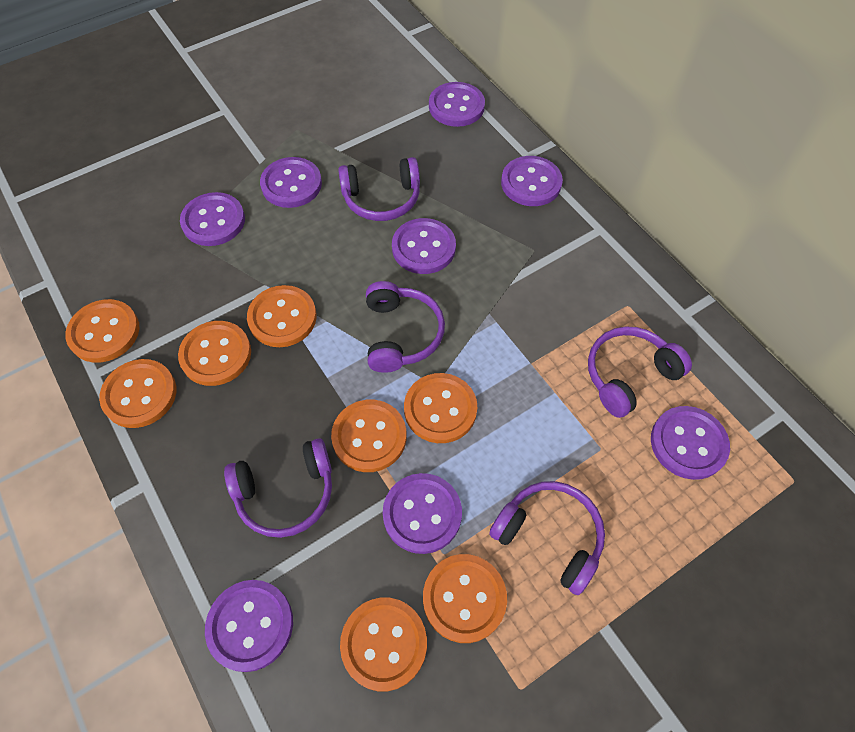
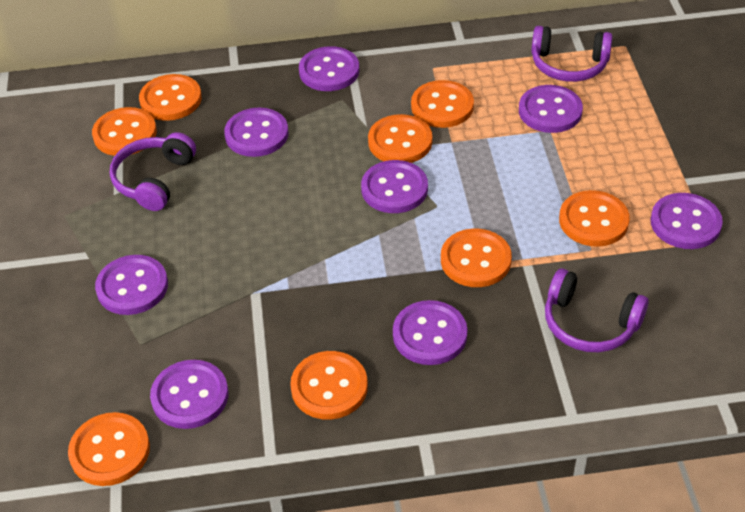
purple headphones: 5 -> 3

